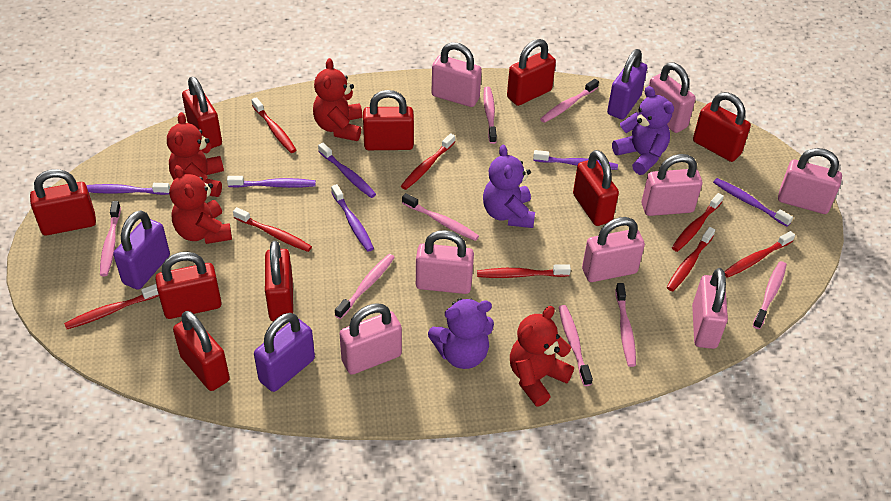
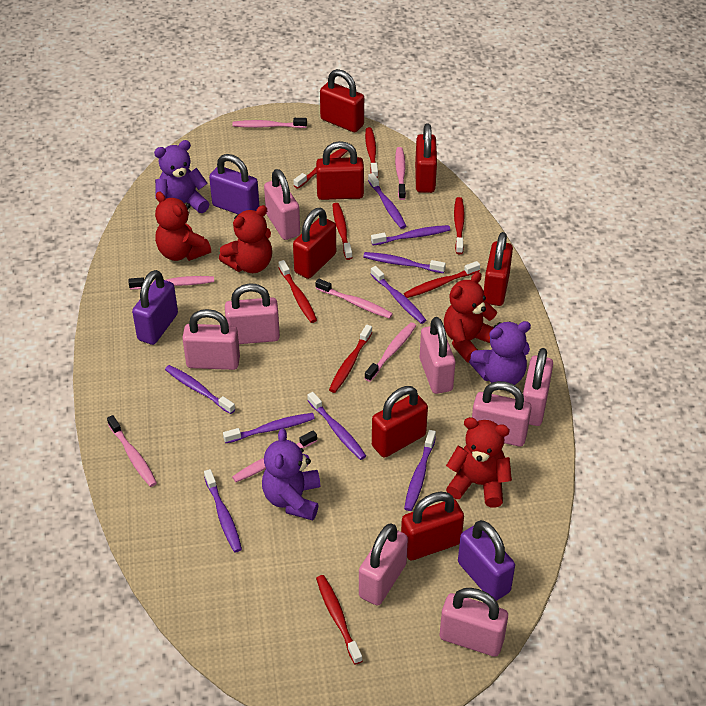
pink toothbrush: 8 -> 7
purple toothbrush: 6 -> 9
red padlock: 9 -> 7

